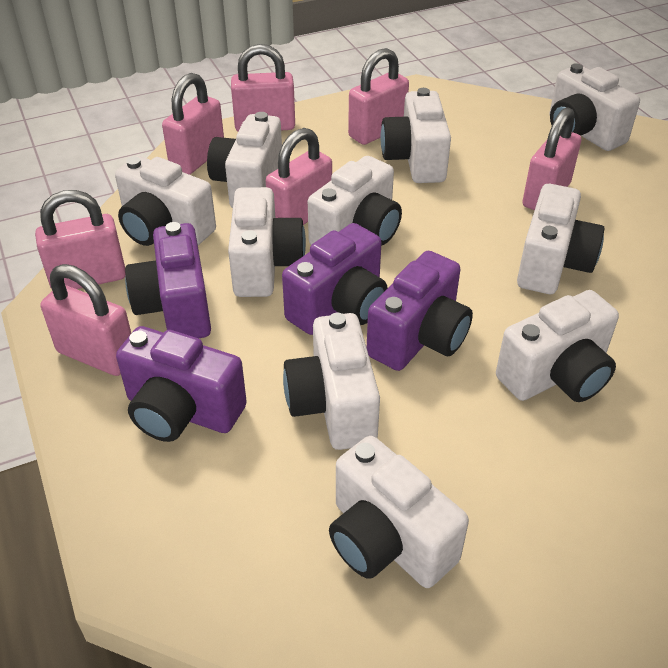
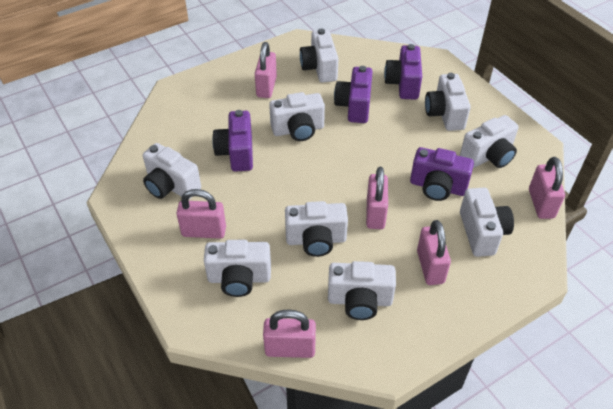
pink padlock: 7 -> 6
white camera: 10 -> 9

